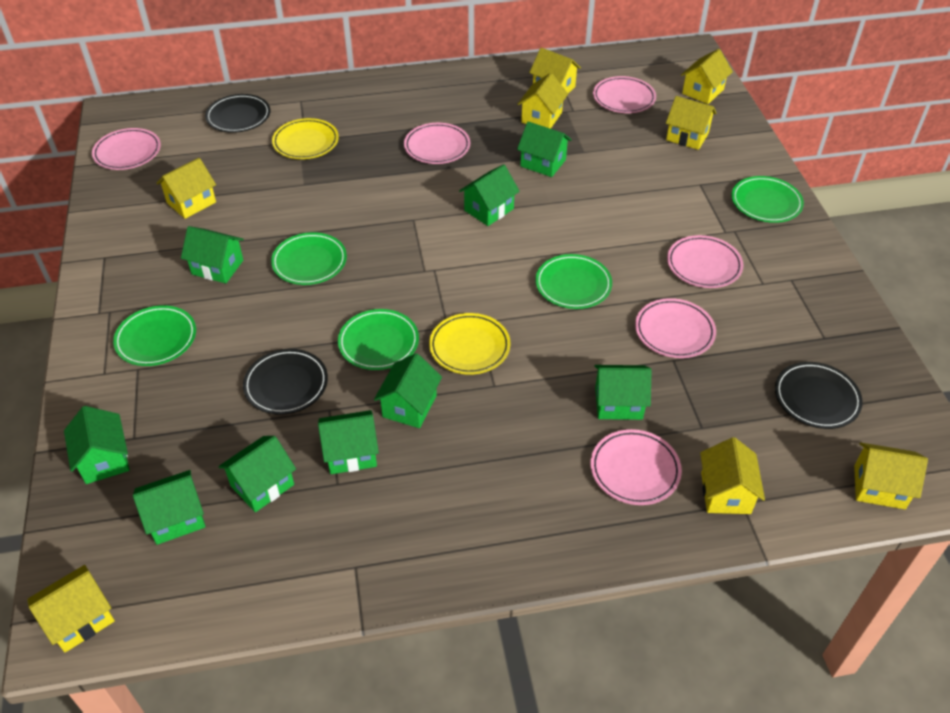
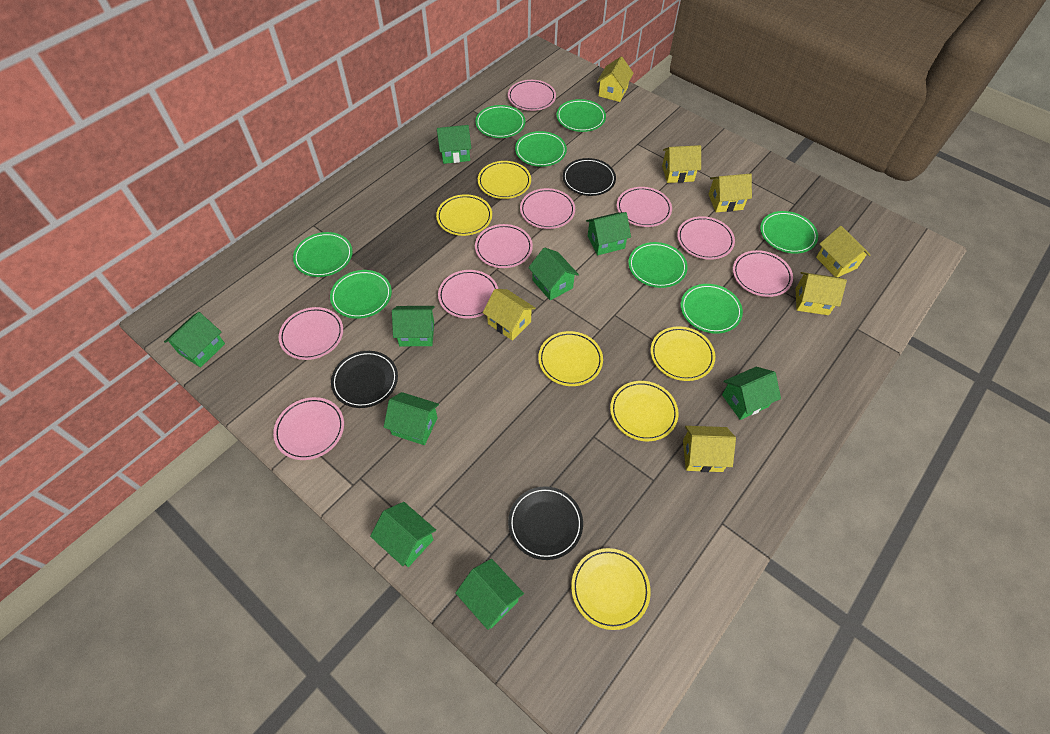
green plate: 5 -> 8
pink plate: 6 -> 9
yellow house: 8 -> 7
yellow plate: 2 -> 6

